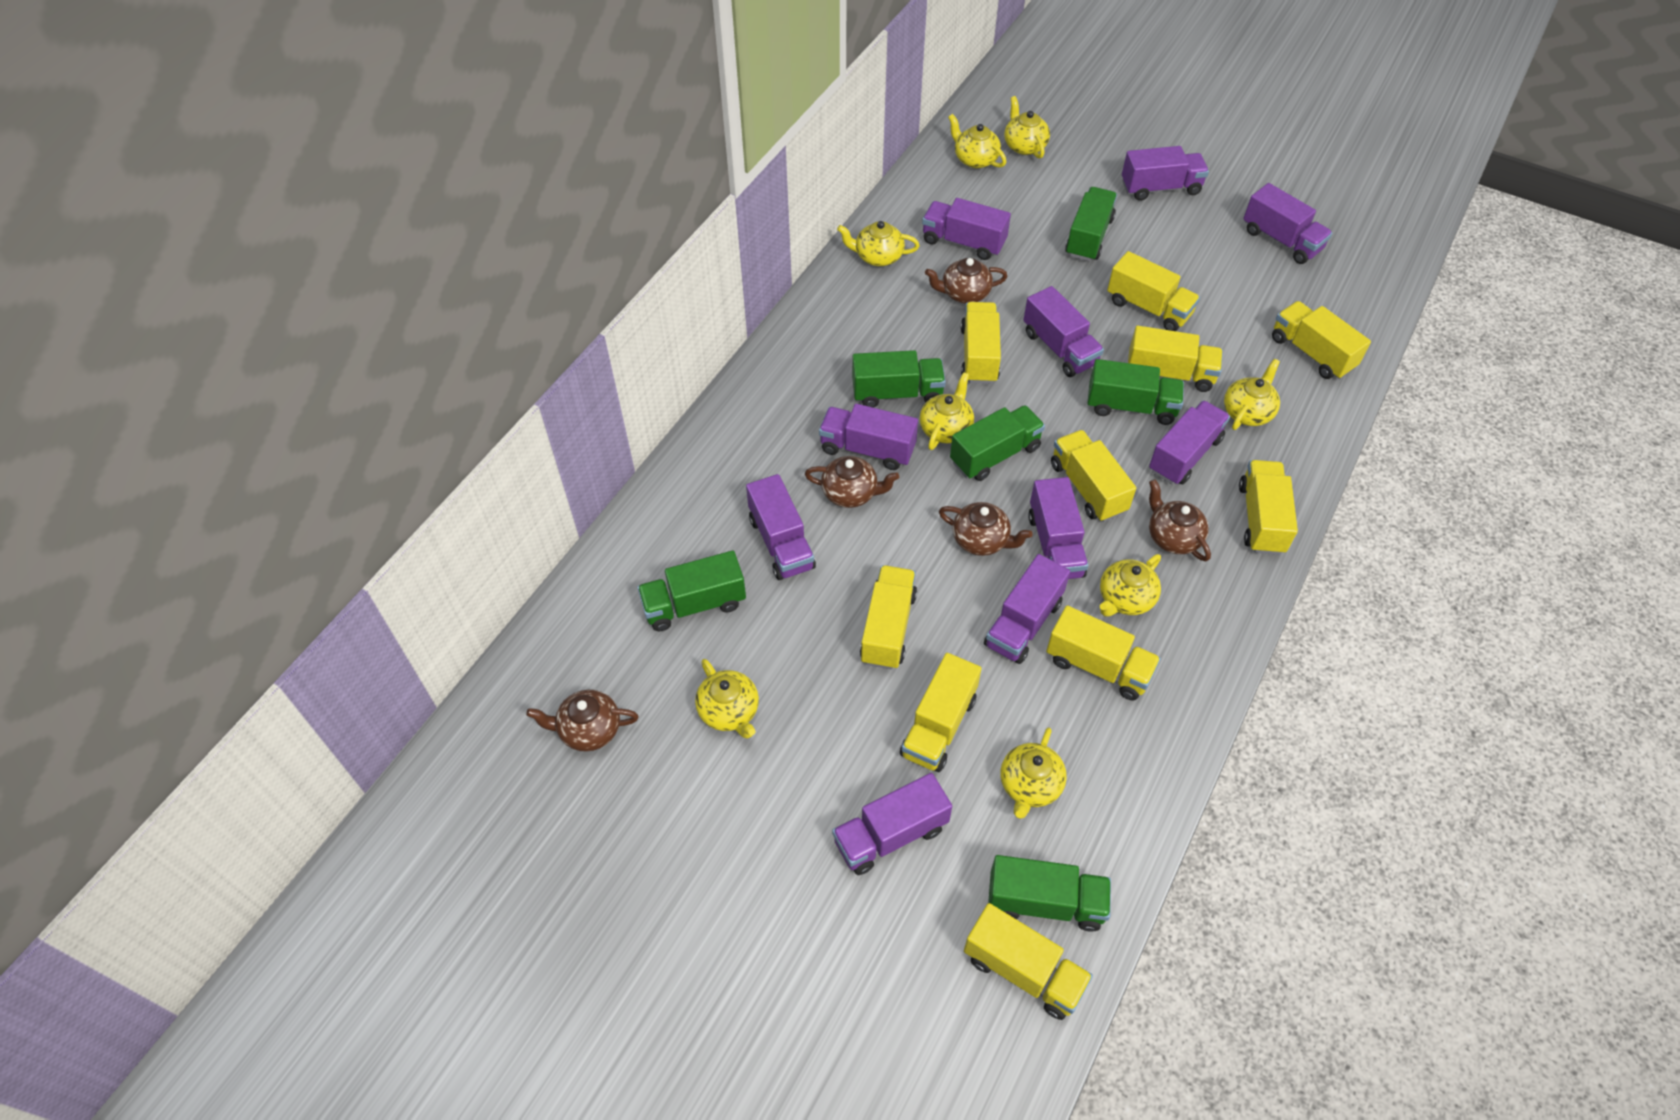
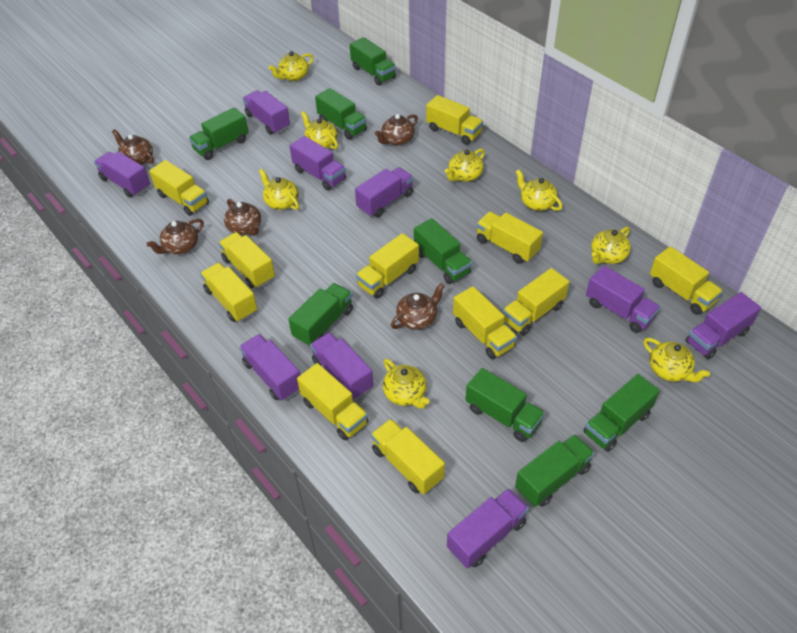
green truck: 6 -> 8
purple truck: 10 -> 9
yellow truck: 10 -> 11

